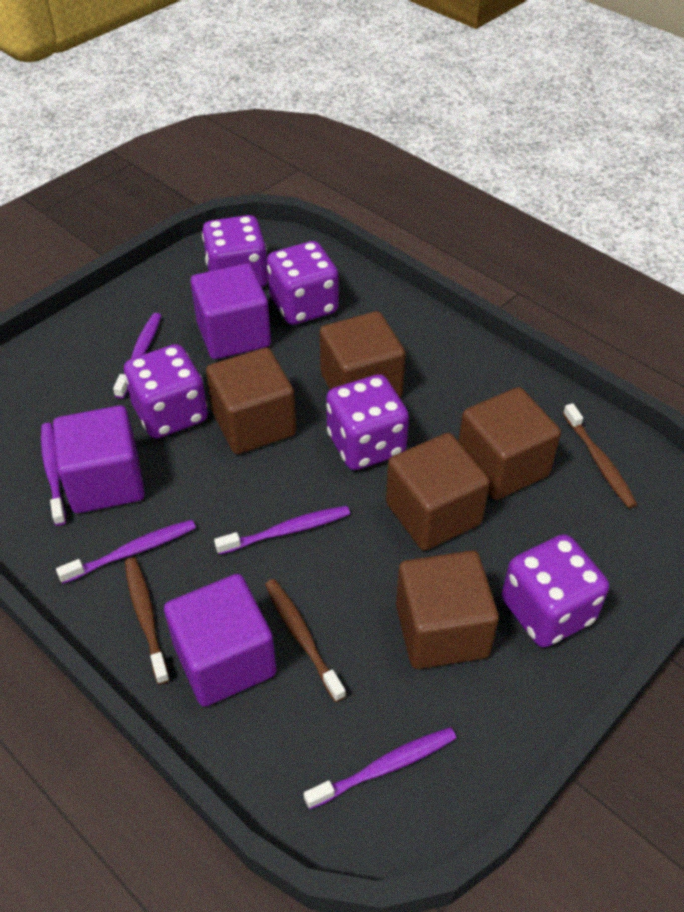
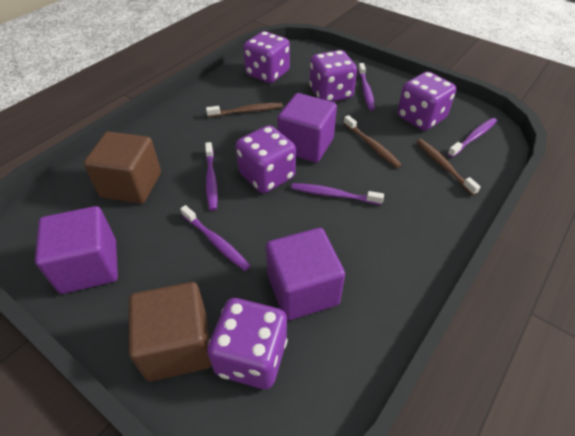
brown cube: 5 -> 2

